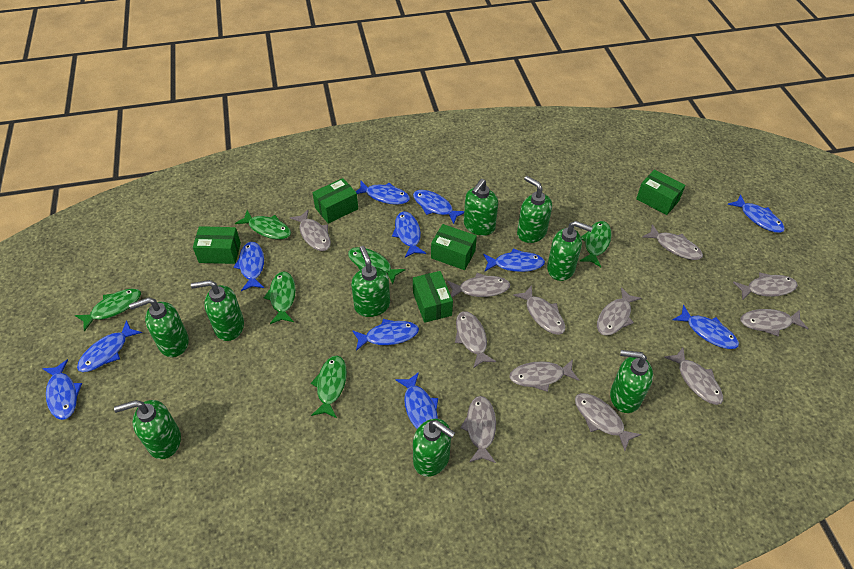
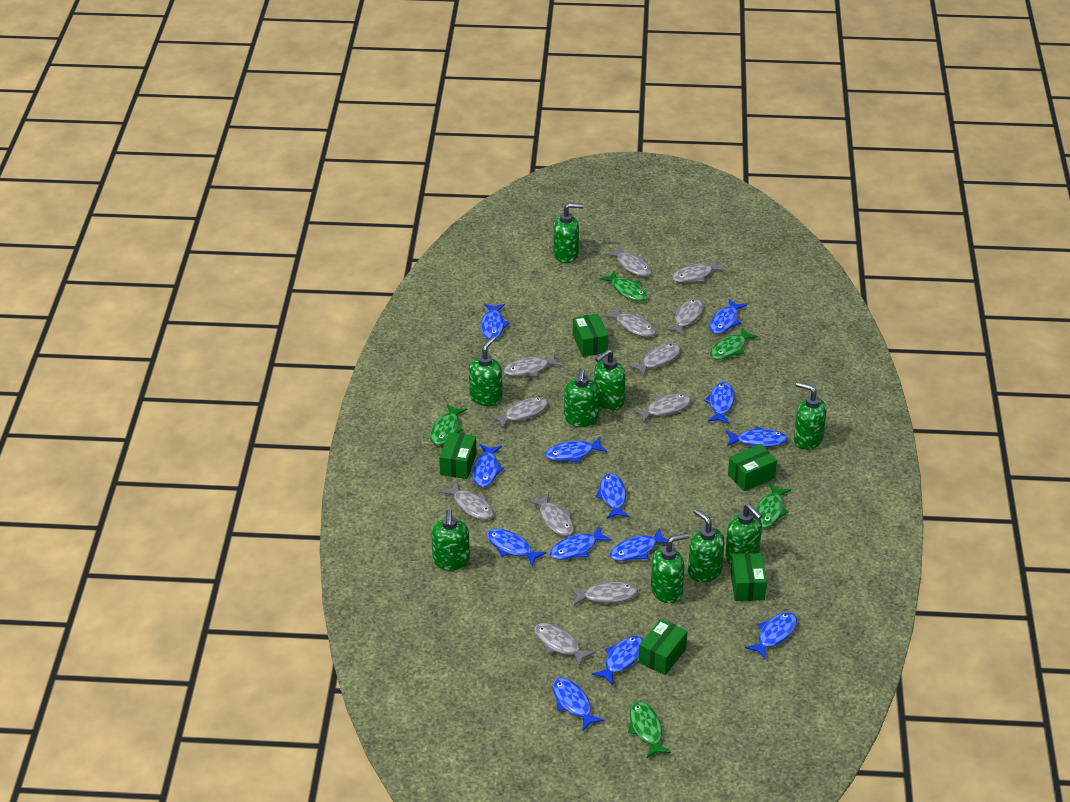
blue fish: 11 -> 13
green fish: 6 -> 5

